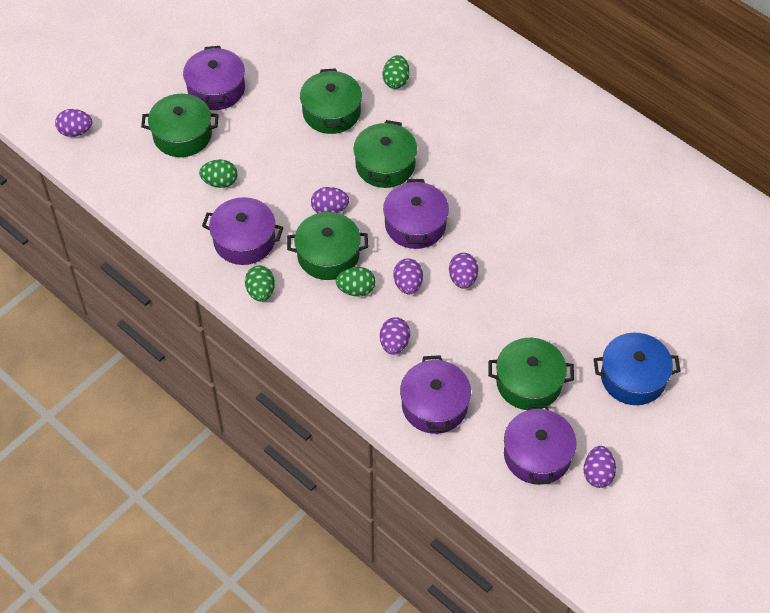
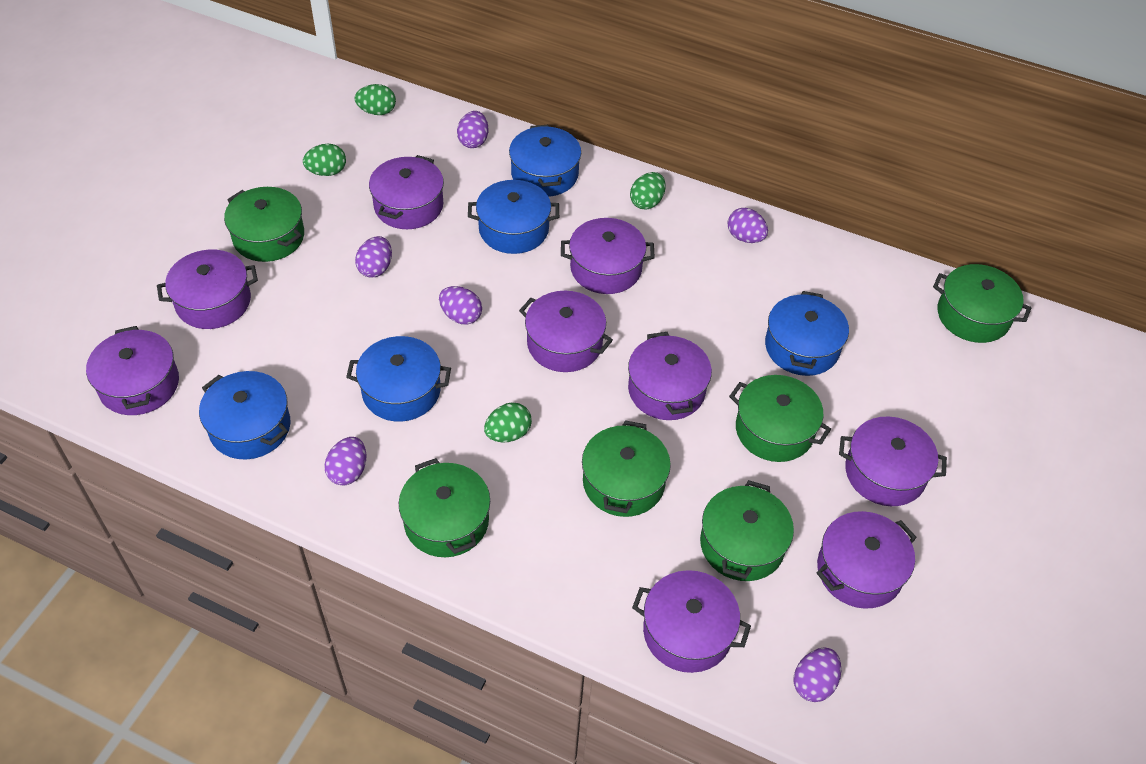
blue pot: 1 -> 5
green pot: 5 -> 6
purple pot: 5 -> 9

